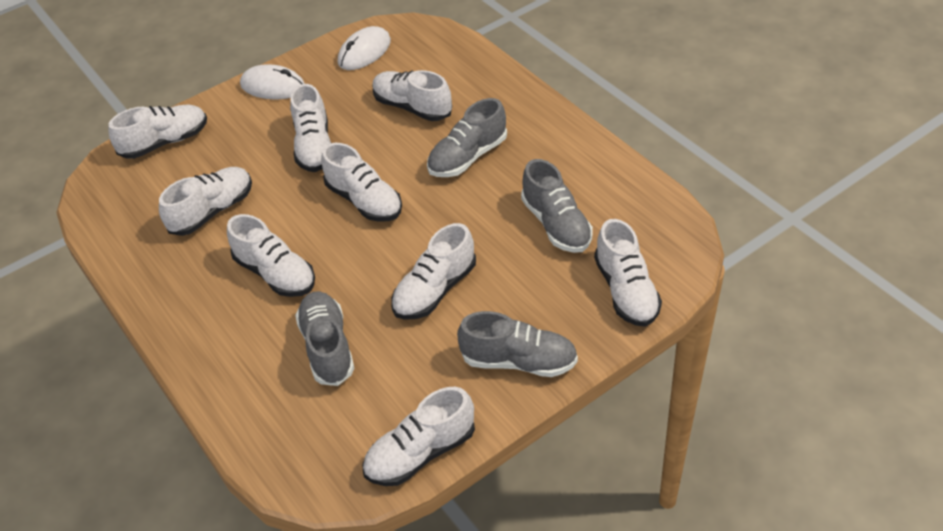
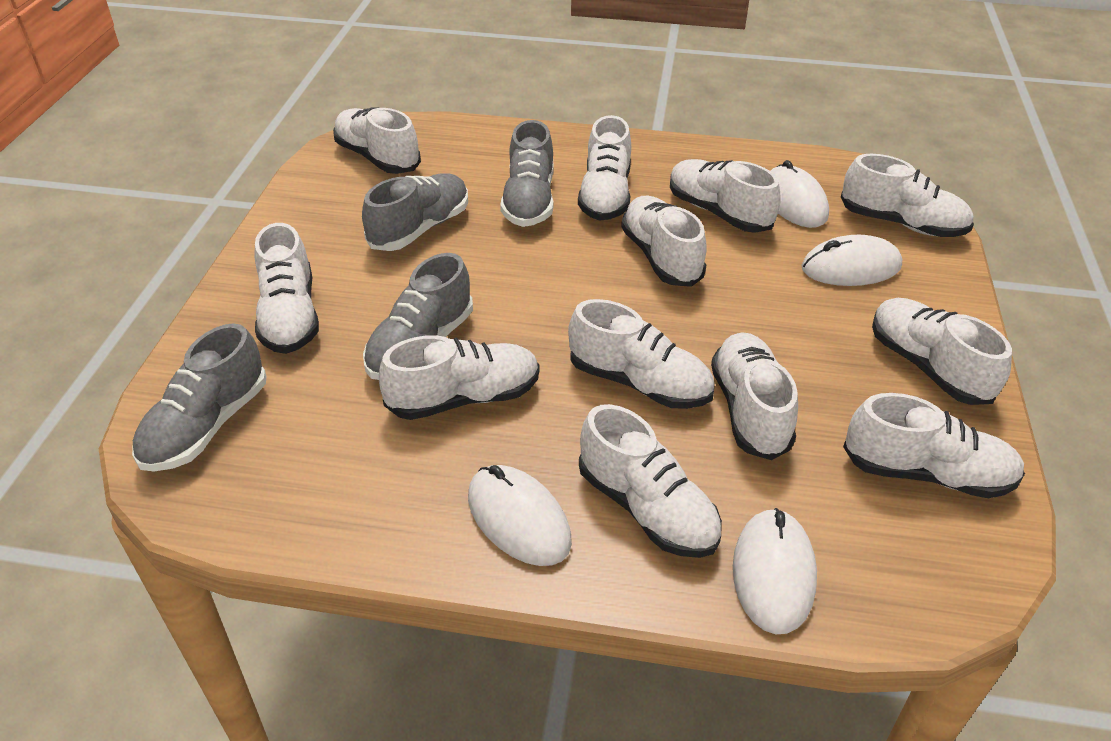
white mouse: 2 -> 4
white shoe: 9 -> 12

